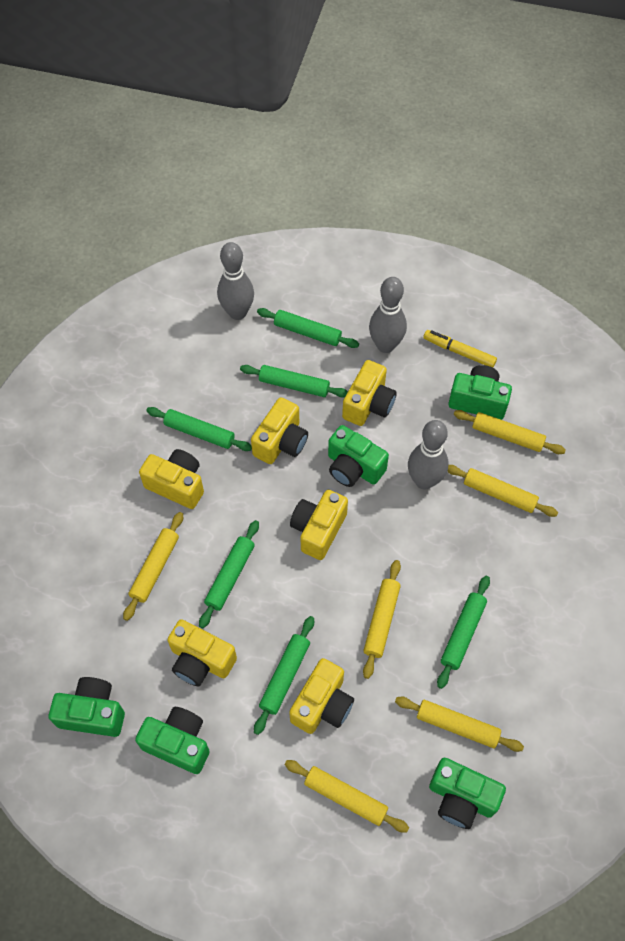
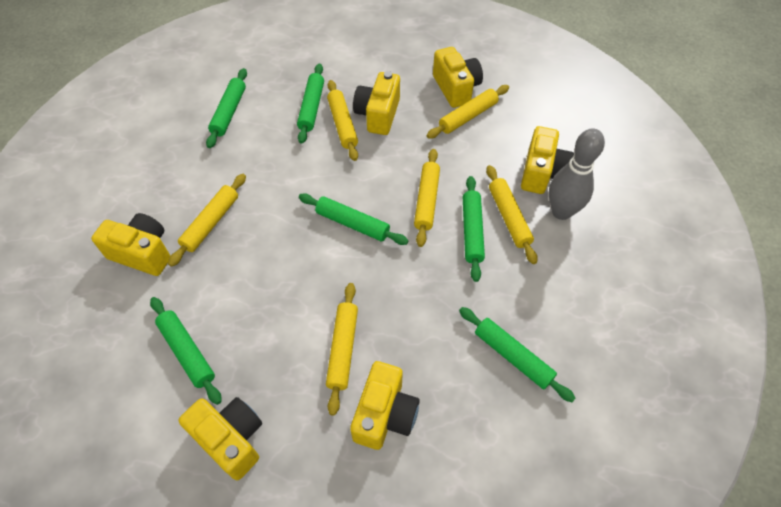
green camera: 5 -> 0
grey bowling pin: 3 -> 1
yellow marker: 1 -> 0

